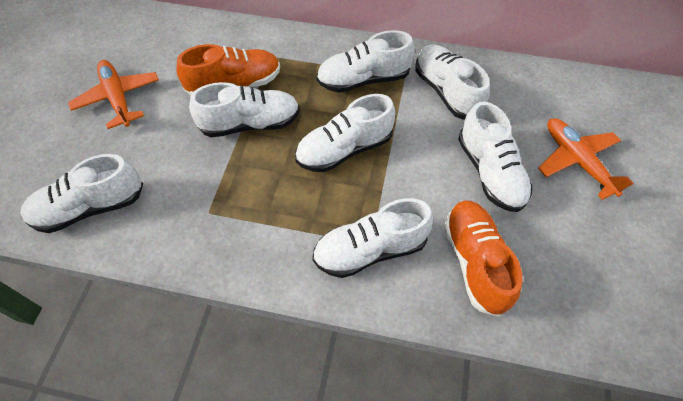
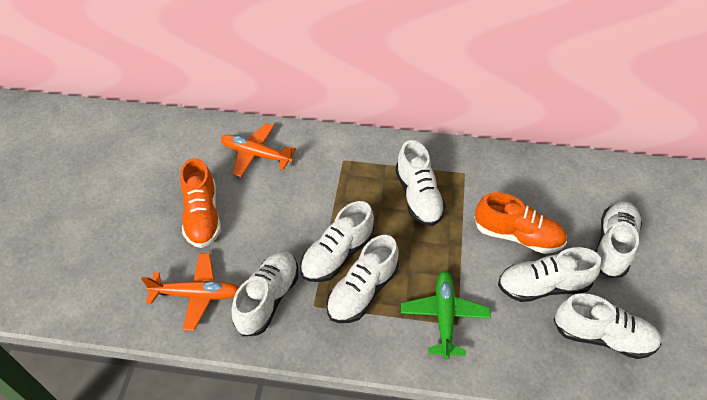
green plane: 0 -> 1

